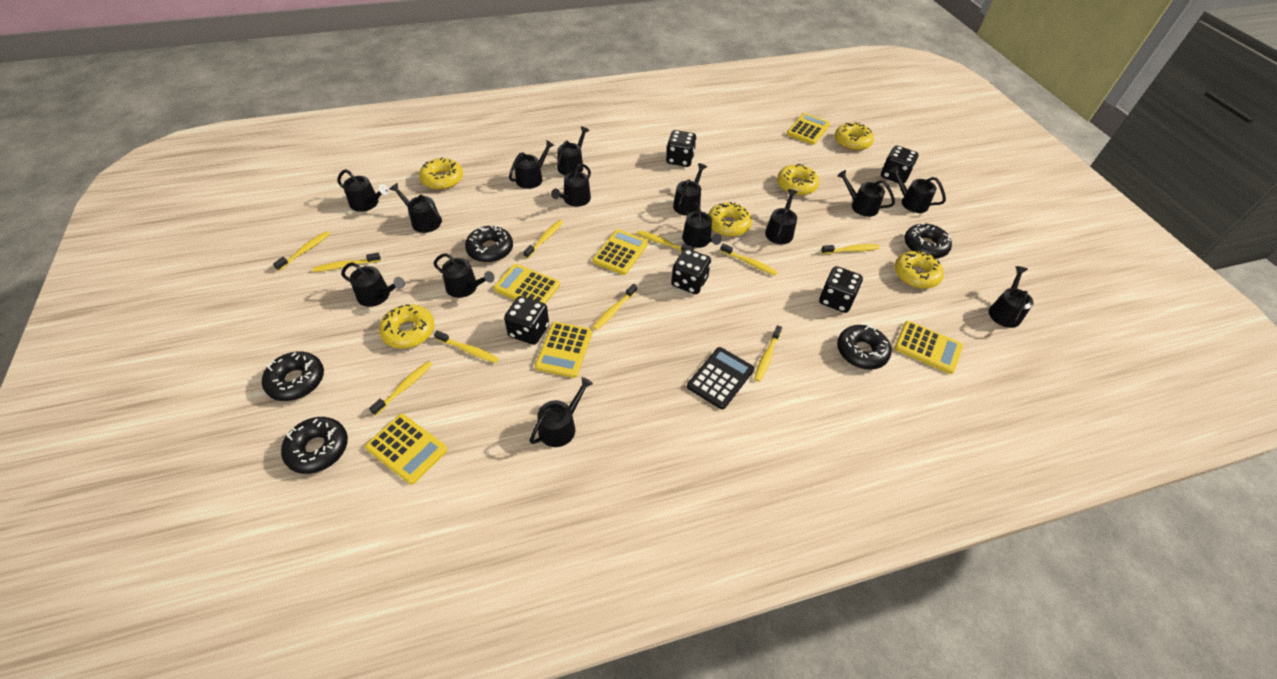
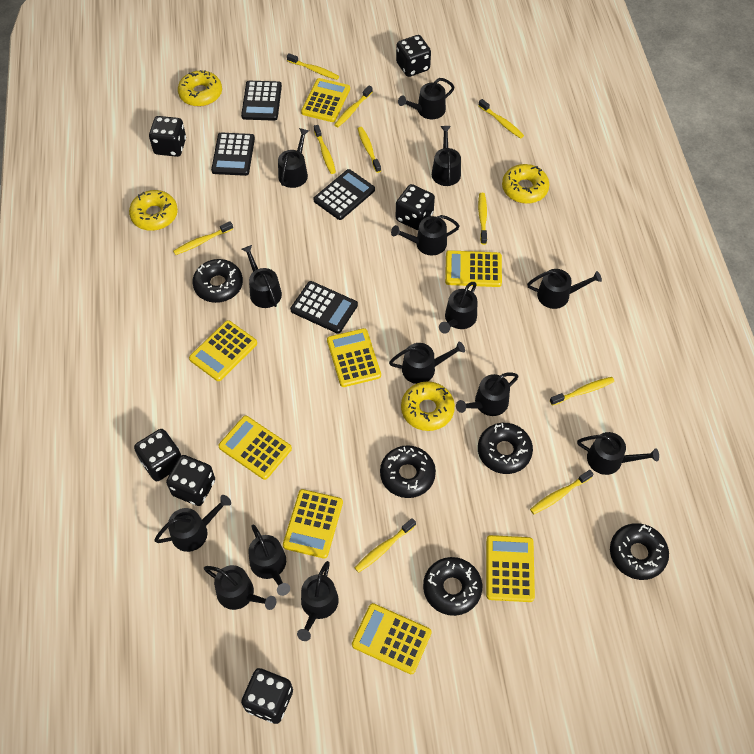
black calculator: 1 -> 4
black dice: 5 -> 6
yellow calculator: 6 -> 8
yellow donut: 6 -> 4

